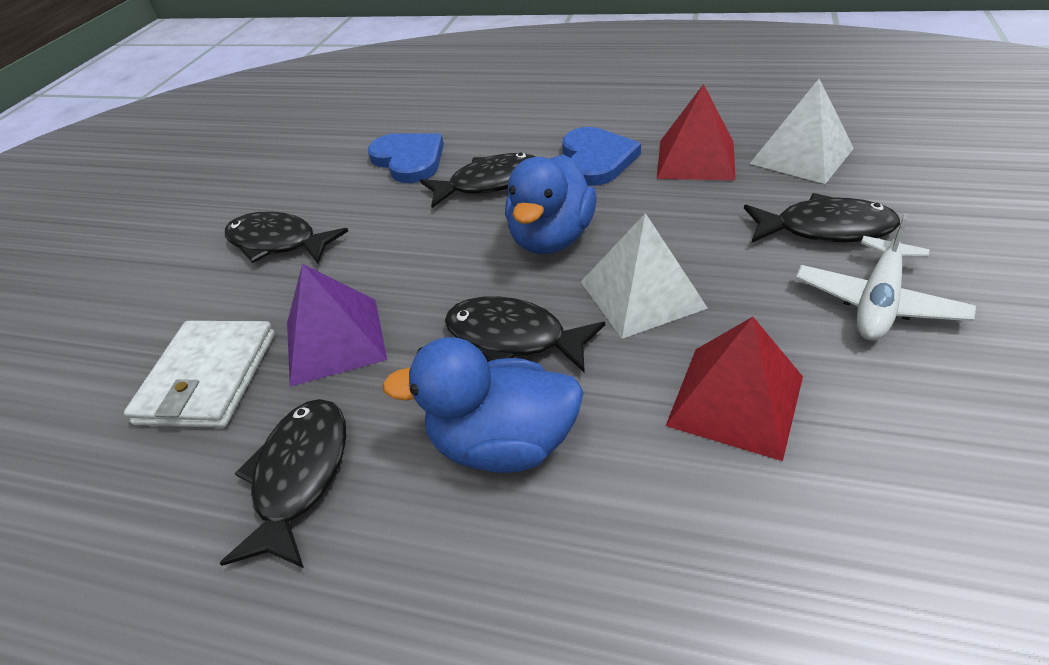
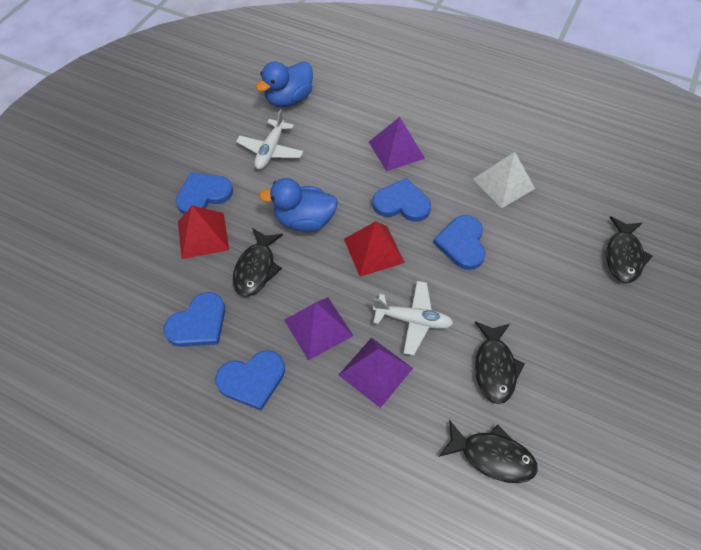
black fish: 5 -> 4
blue heart: 2 -> 5
purple pyramid: 1 -> 3
white plane: 1 -> 2
white pyramid: 2 -> 1
white wallet: 1 -> 0

